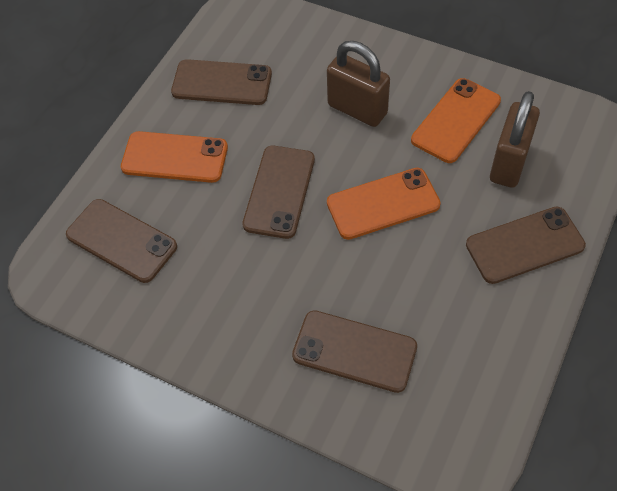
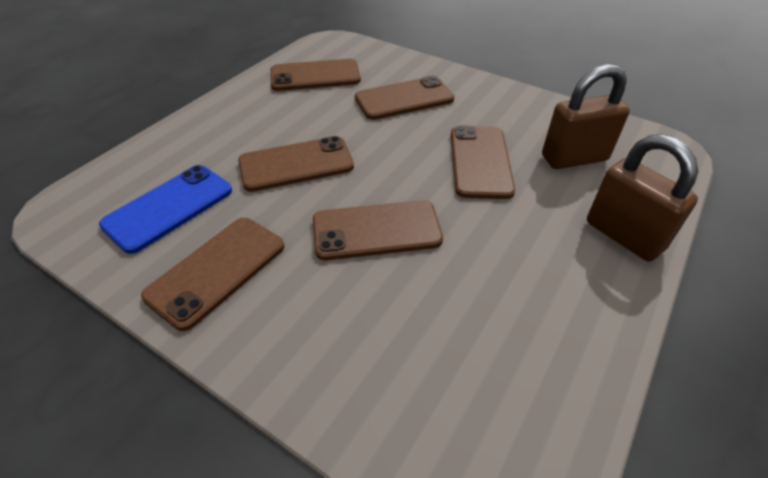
blue phone: 0 -> 1
brown phone: 5 -> 6
orange phone: 3 -> 0

